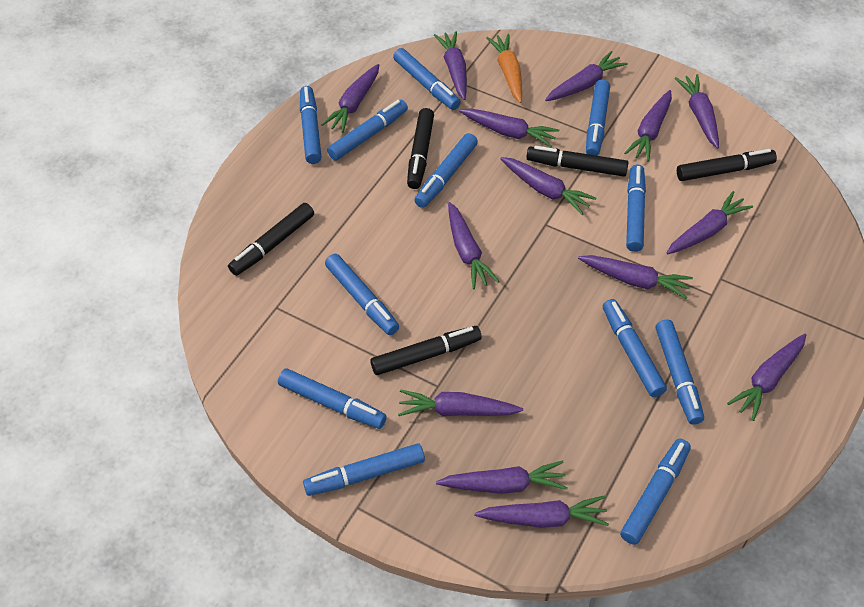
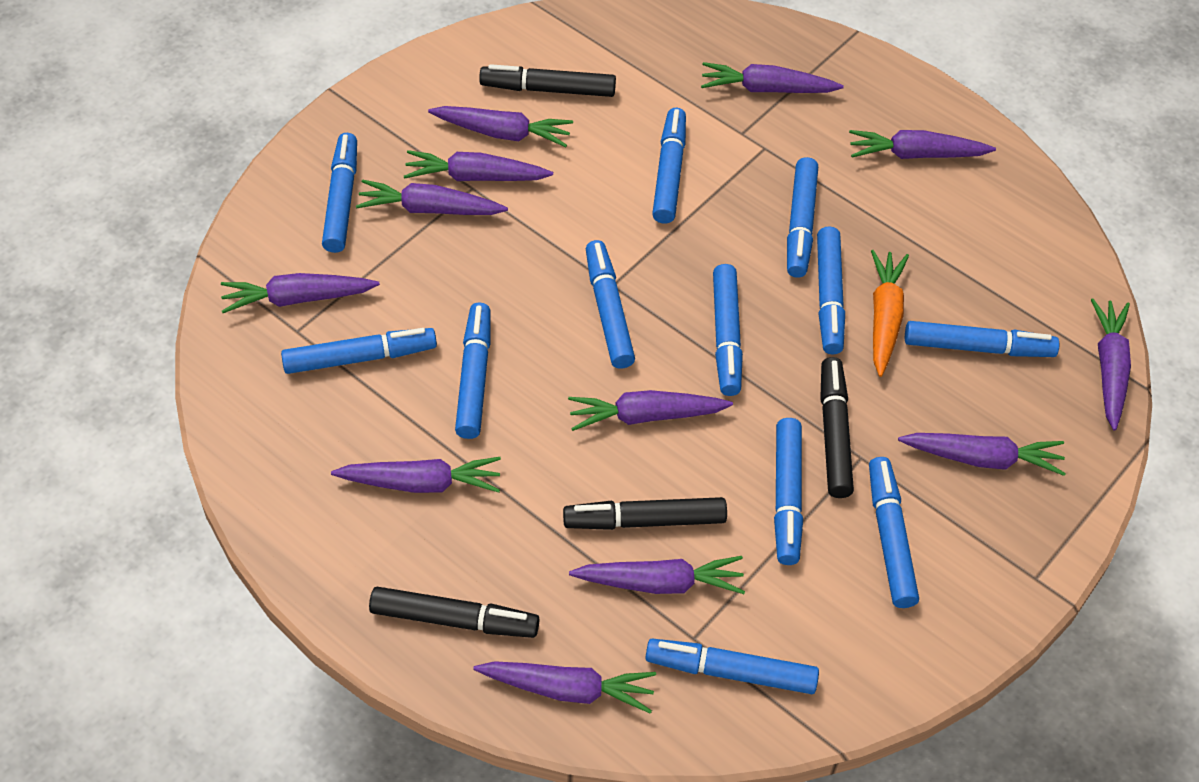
black marker: 5 -> 4
purple carrot: 14 -> 12

